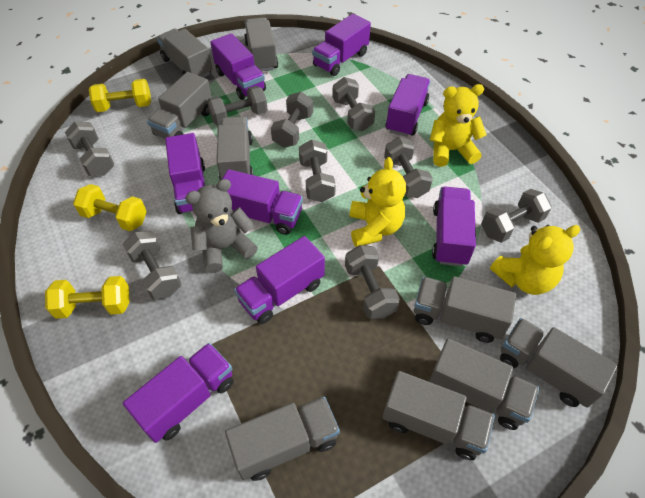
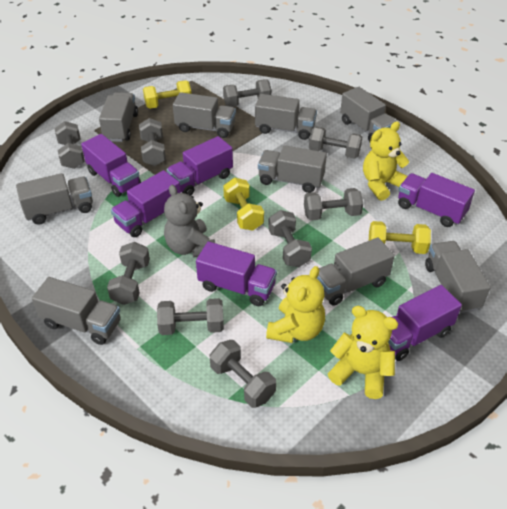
purple truck: 8 -> 6

